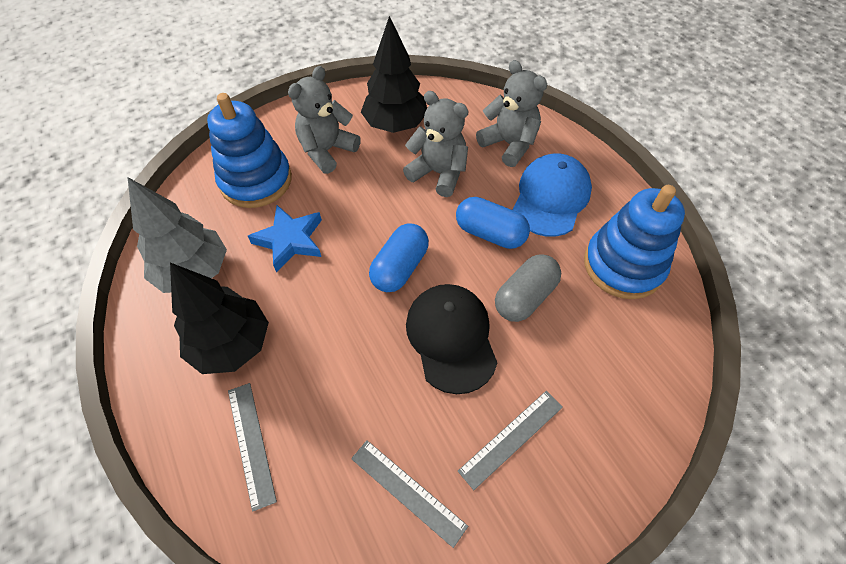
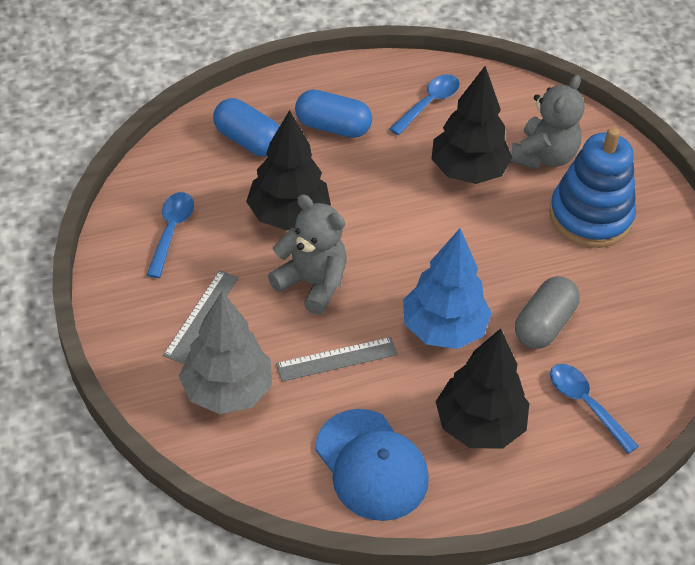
black cap: 1 -> 0
black tree: 2 -> 3
blue spoon: 0 -> 3
blue stacking toy: 2 -> 1
blue star: 1 -> 0
blue tree: 0 -> 1
grey ruler: 3 -> 2
grey teddy bear: 3 -> 2

